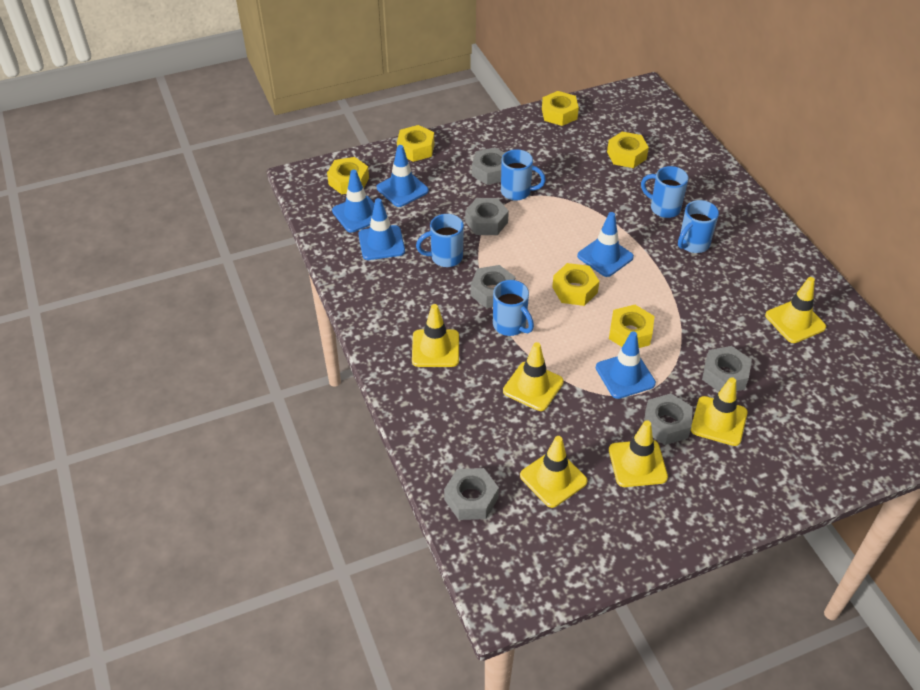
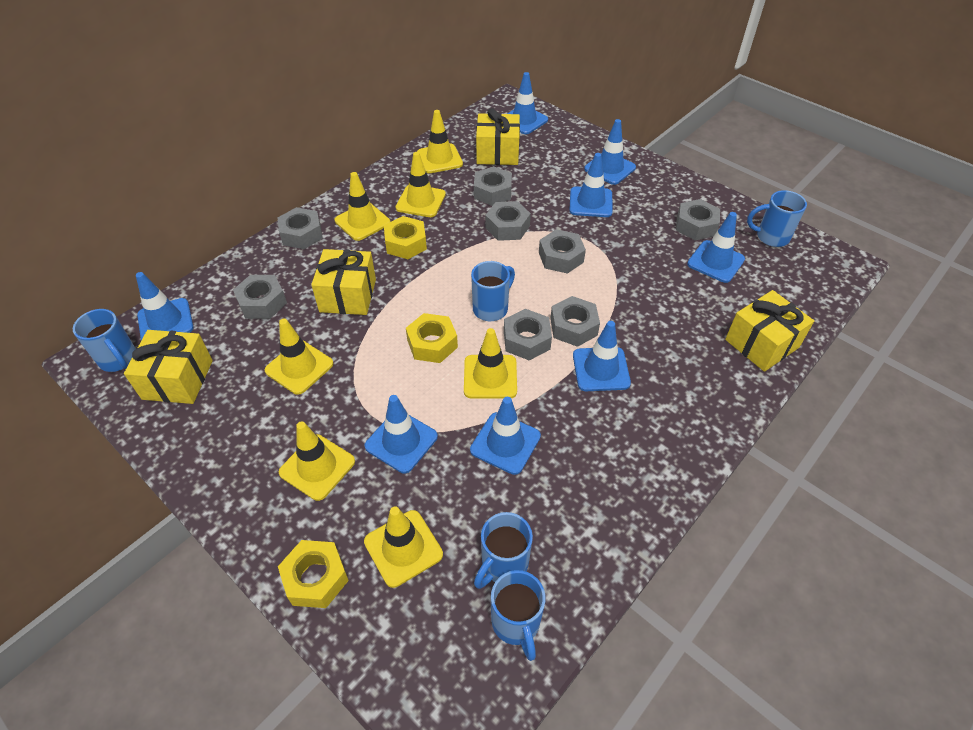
blue traffic cone: 5 -> 8
grey nut: 6 -> 8
yellow gift: 0 -> 4
yellow nut: 6 -> 3
yellow traffic cone: 6 -> 7

